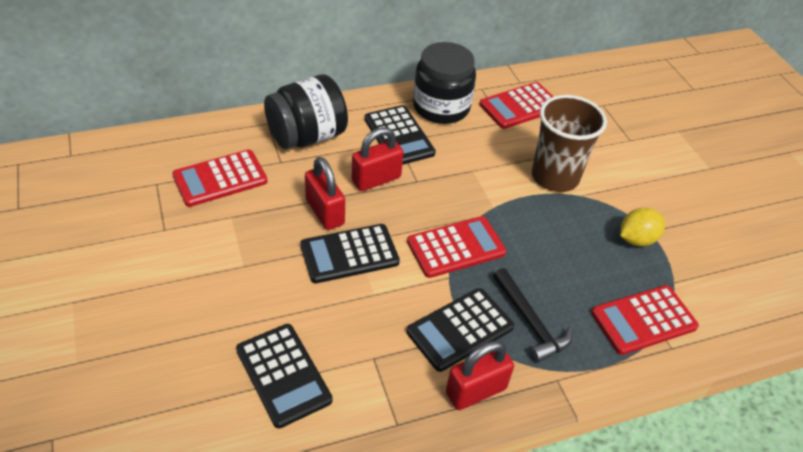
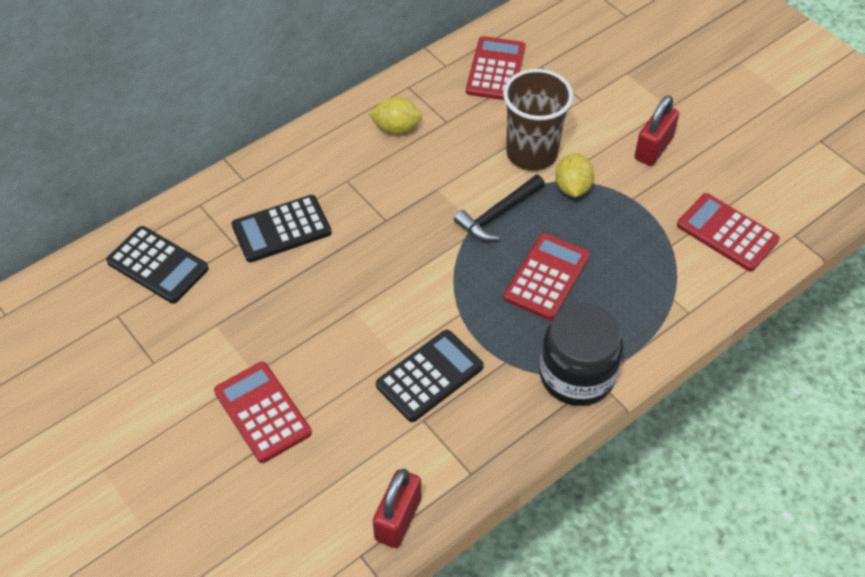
black calculator: 4 -> 3
black jar: 2 -> 1
red padlock: 3 -> 2
yellow lemon: 1 -> 2

